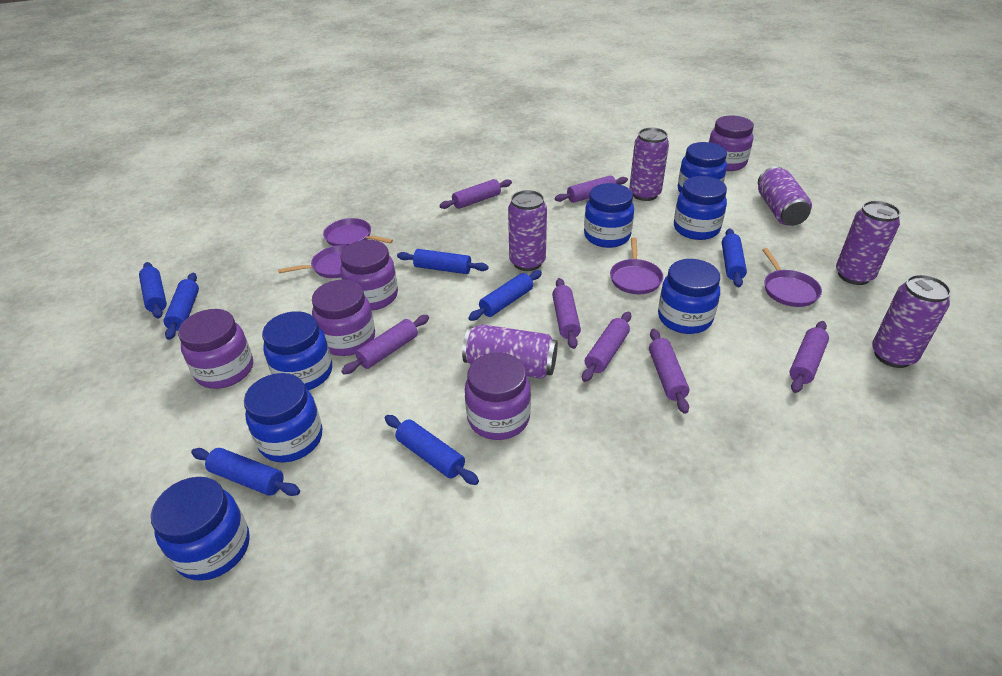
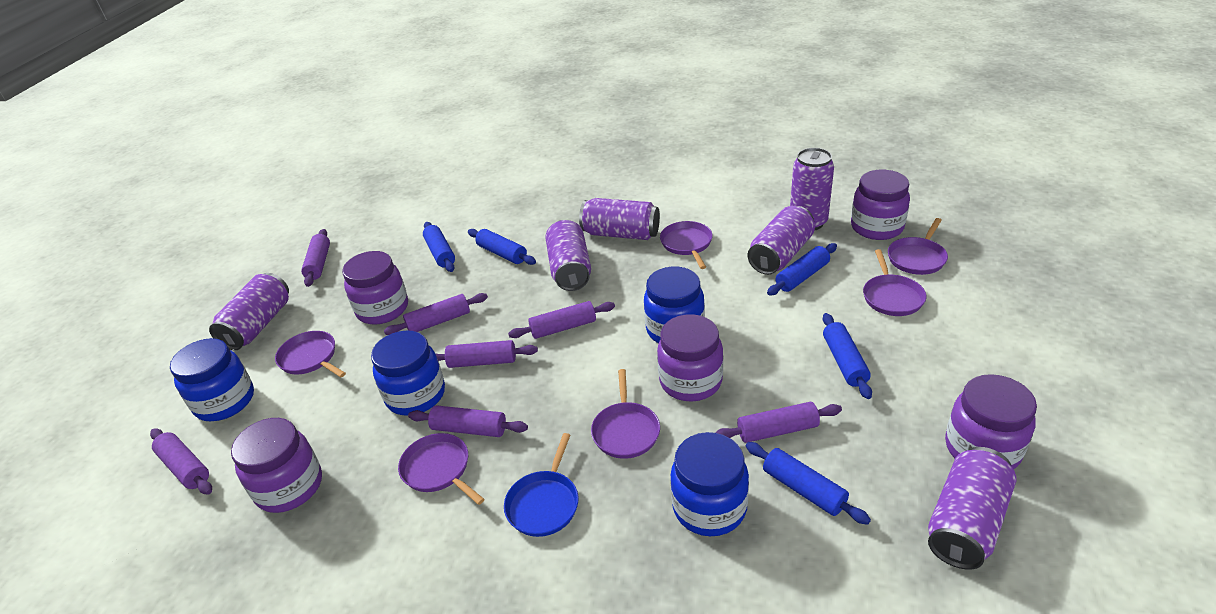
blue jar: 7 -> 4
blue pan: 0 -> 1
blue rolling pin: 7 -> 5
purple pan: 4 -> 6

